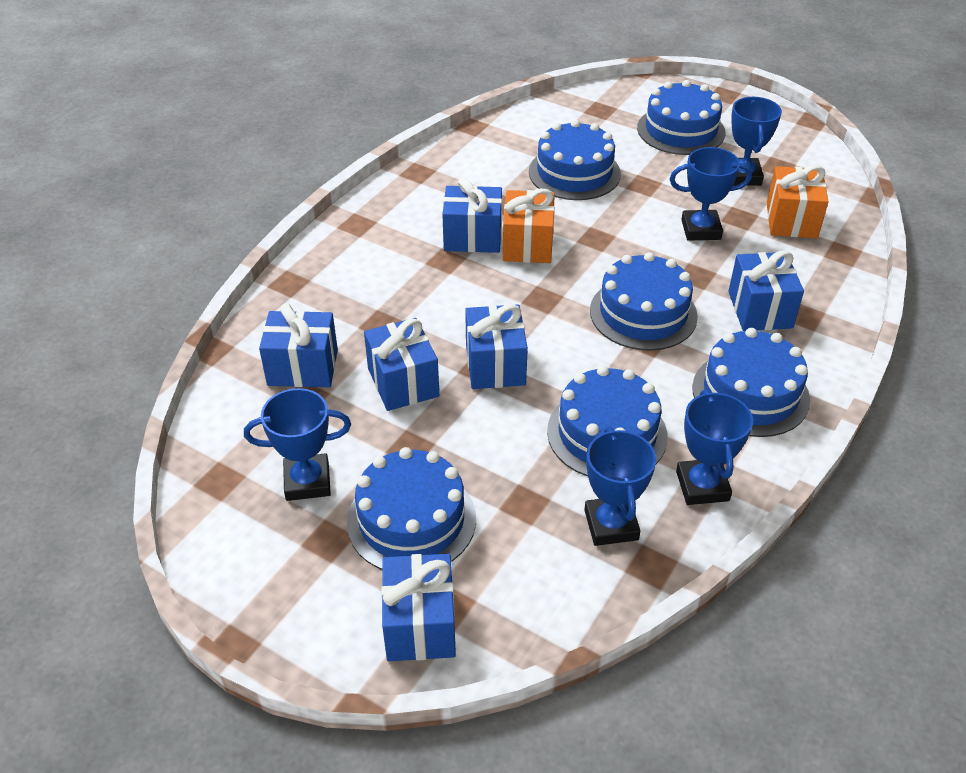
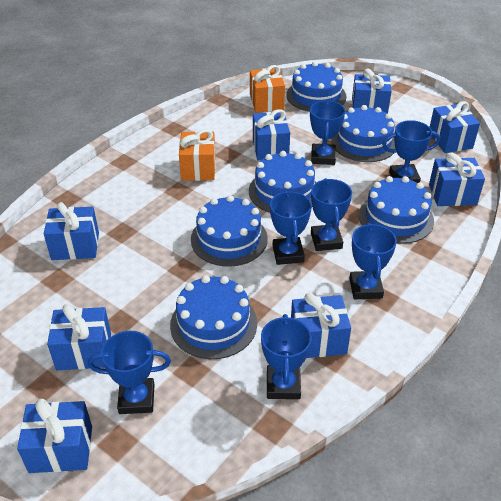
blue gift: 6 -> 8
blue trophy: 5 -> 7

